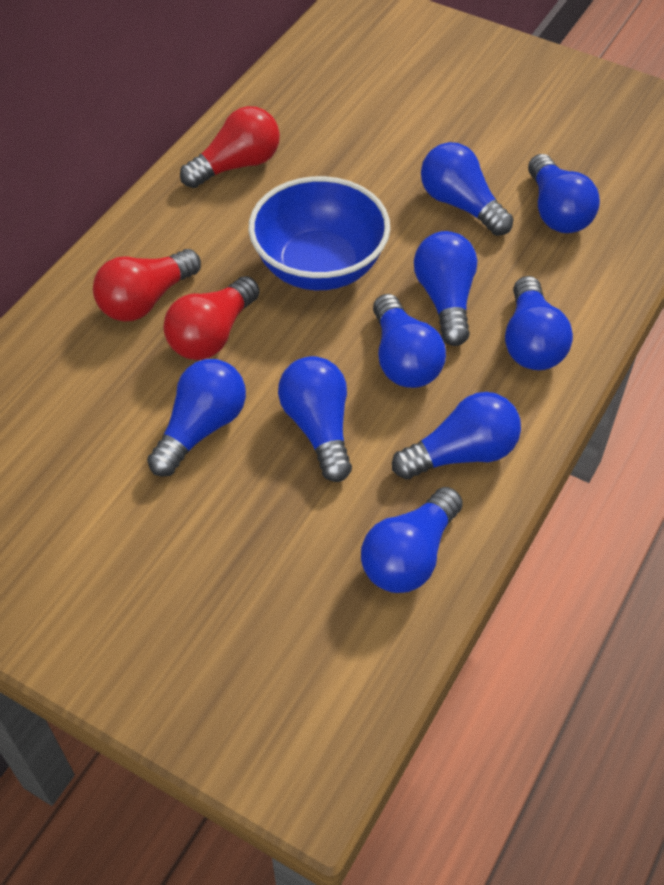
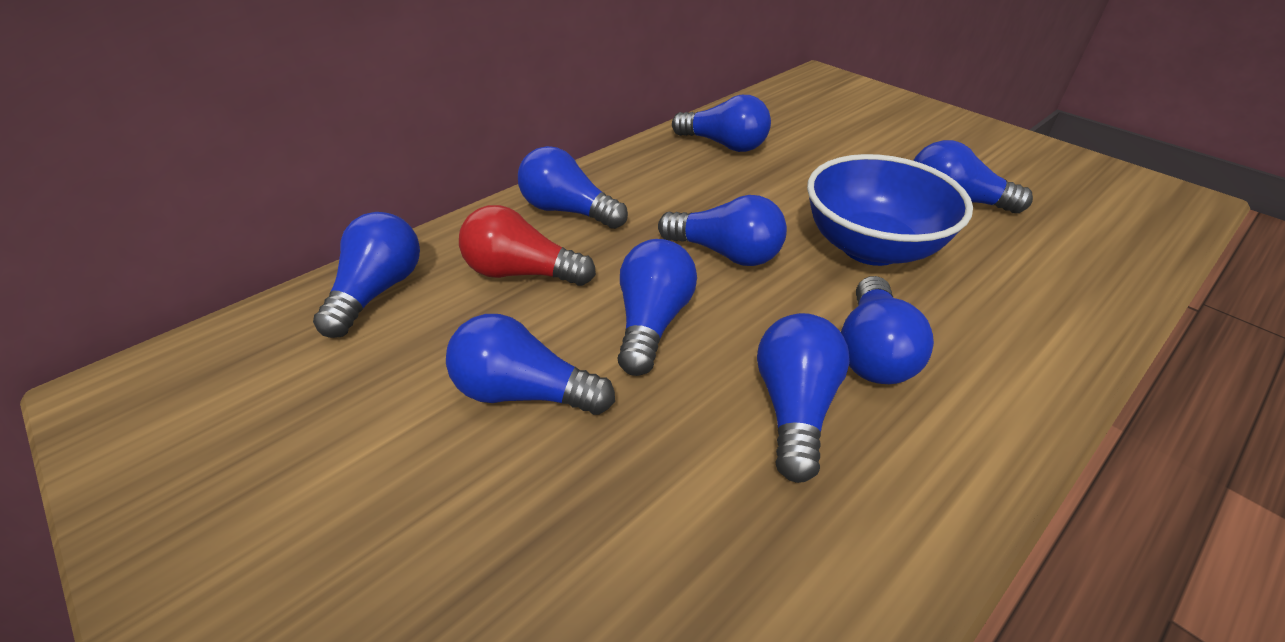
red light bulb: 3 -> 1

